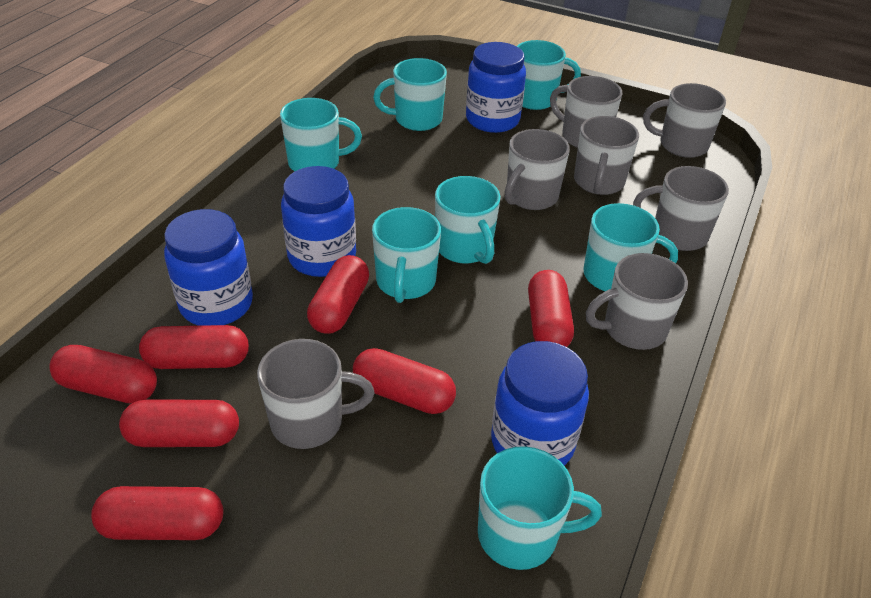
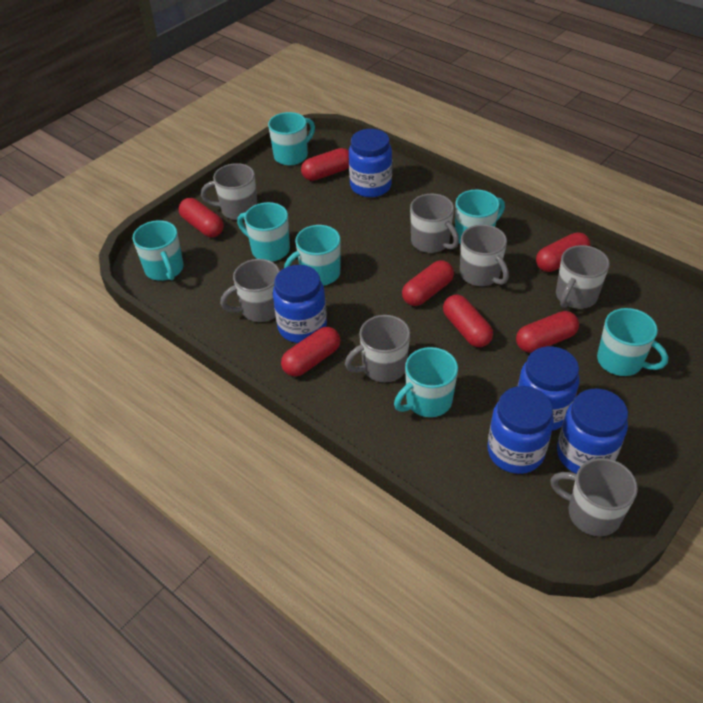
blue jar: 4 -> 5

